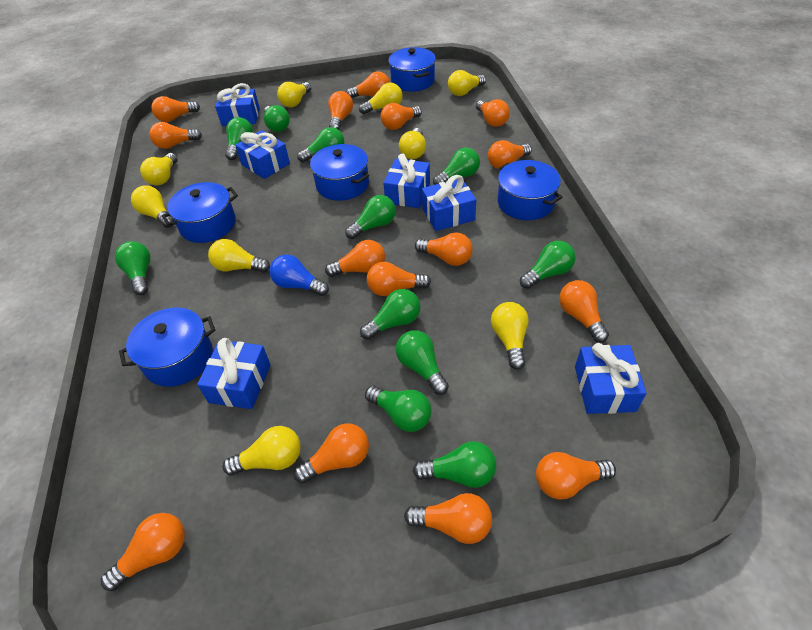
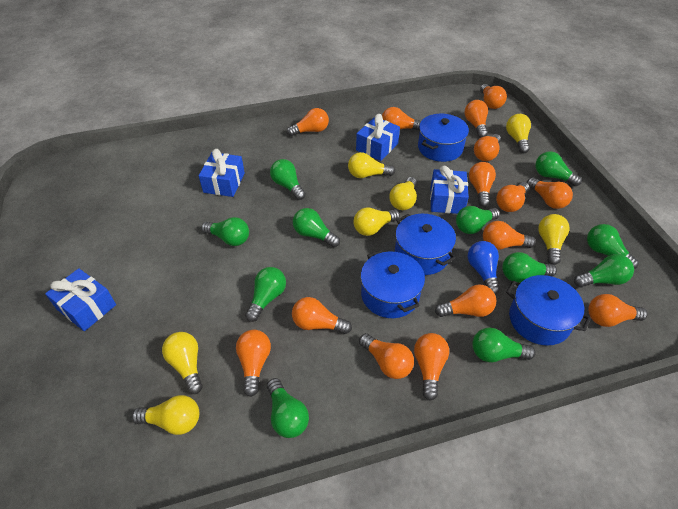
blue gift: 6 -> 4
blue pot: 5 -> 4
yellow light bulb: 9 -> 7

